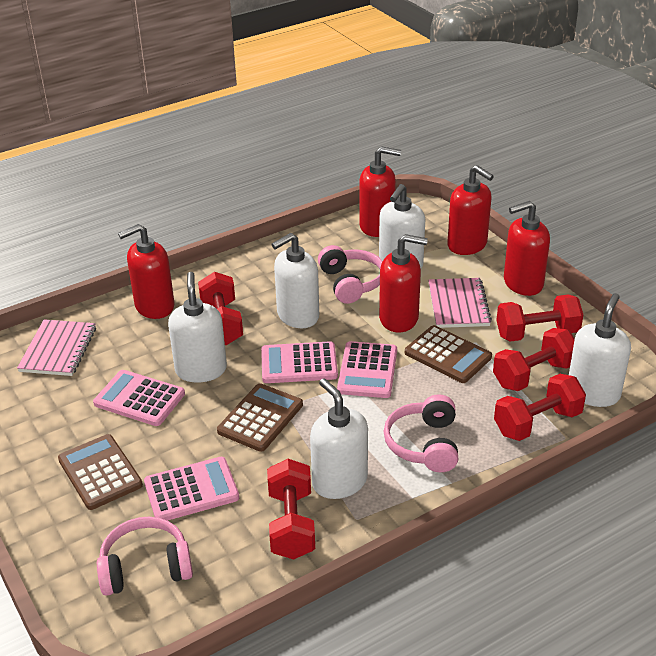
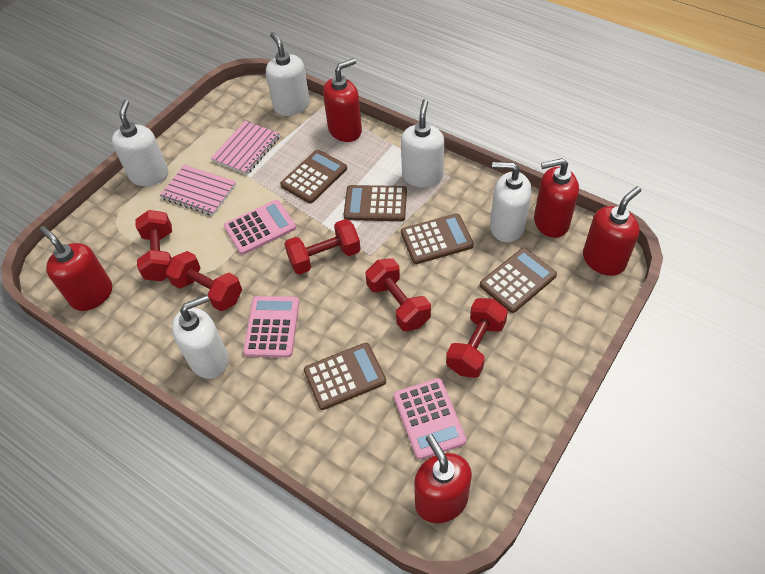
brown calculator: 3 -> 5
pink calculator: 4 -> 3
pink headphones: 3 -> 0

